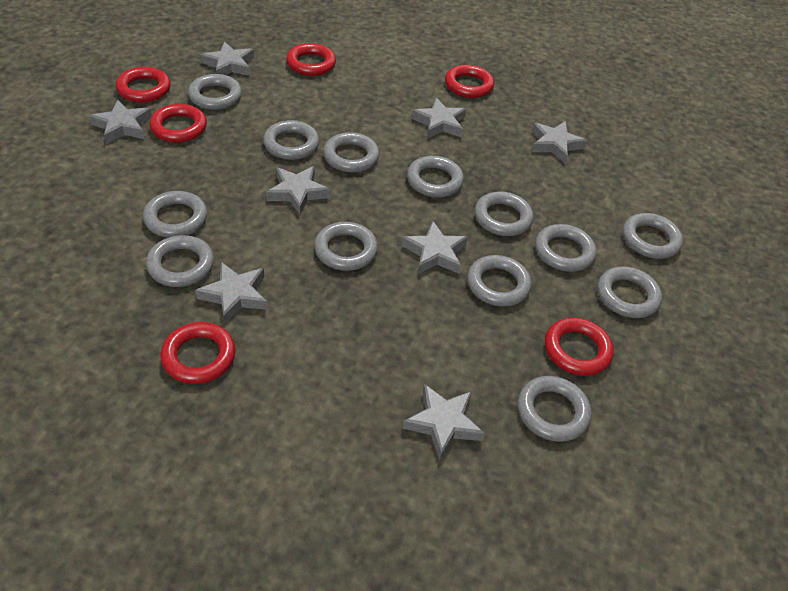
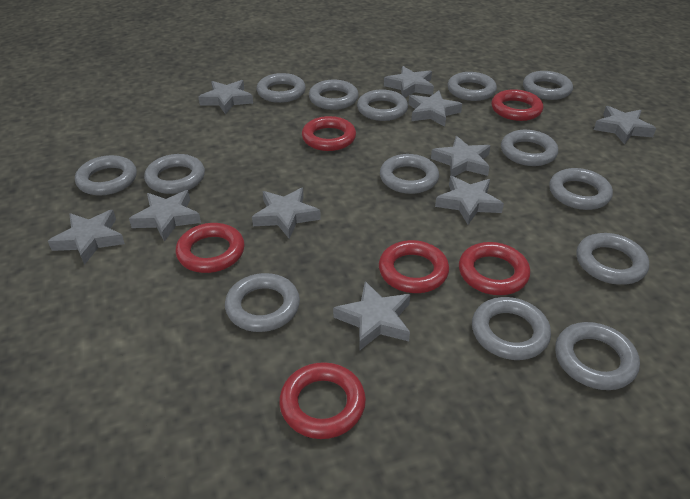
grey ring: 13 -> 14
grey star: 8 -> 10

